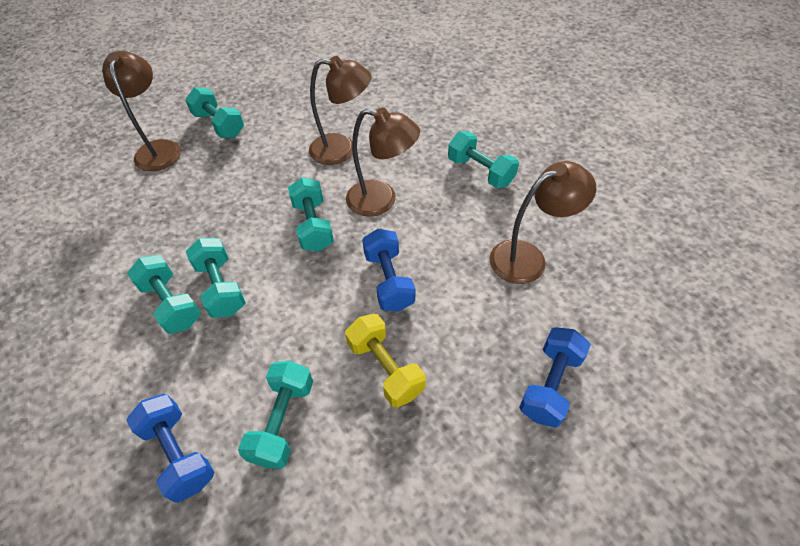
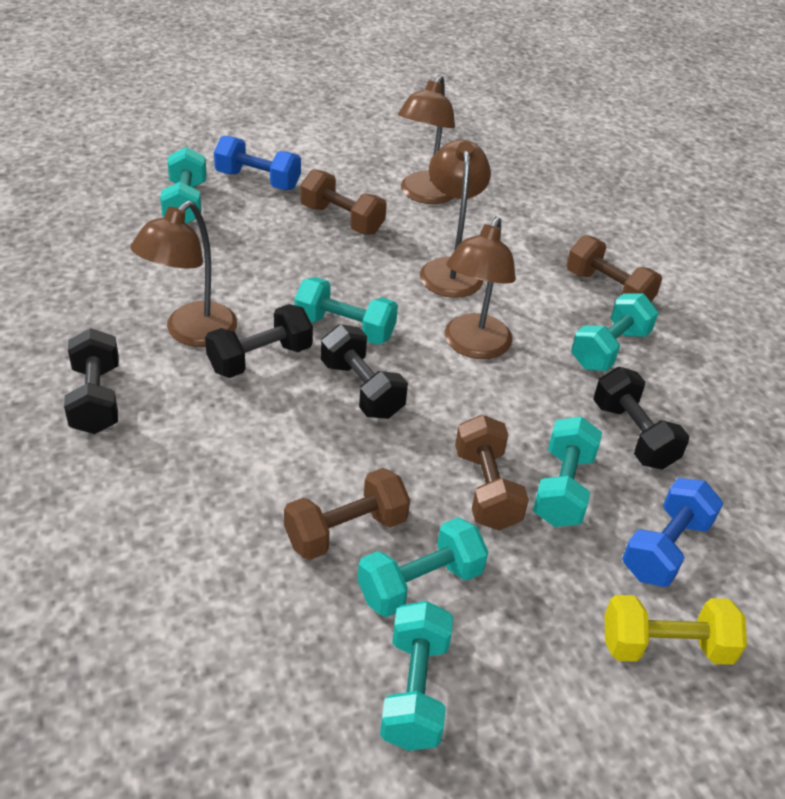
black dumbbell: 0 -> 4
blue dumbbell: 3 -> 2
brown dumbbell: 0 -> 4

